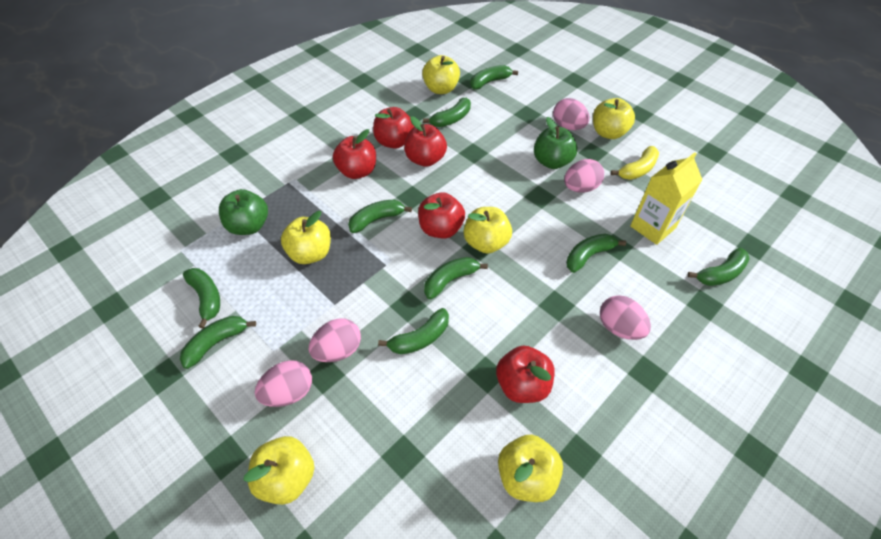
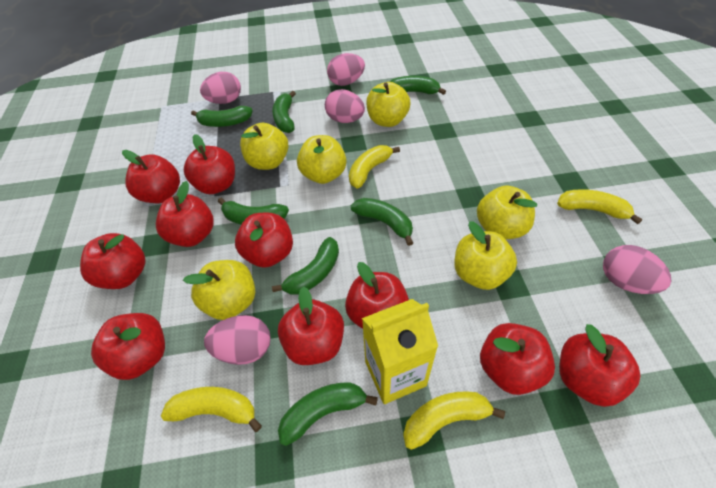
green apple: 2 -> 0
green banana: 9 -> 7
red apple: 5 -> 10
yellow banana: 1 -> 4

